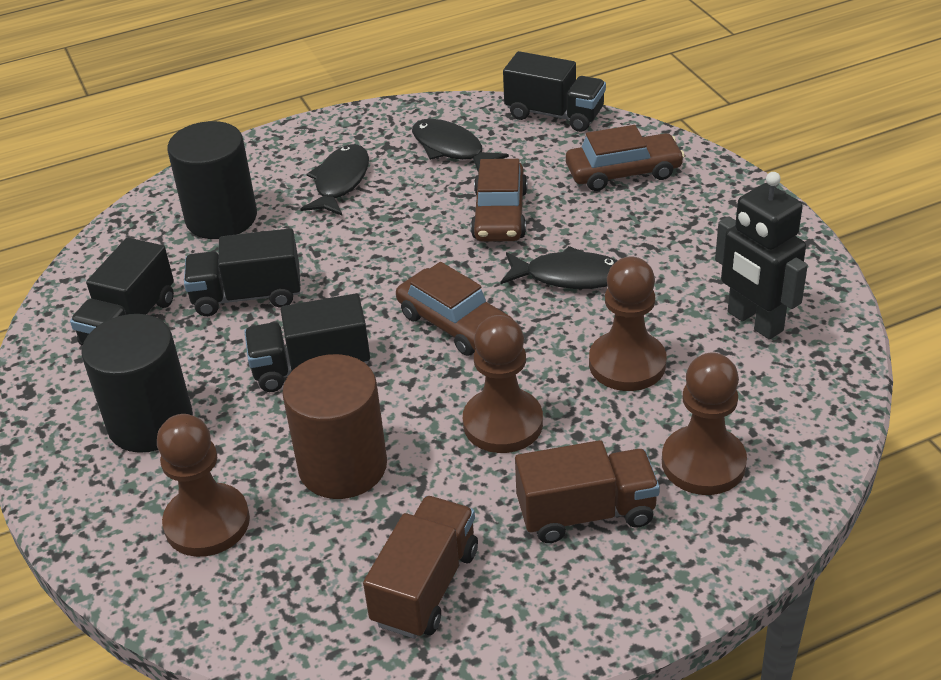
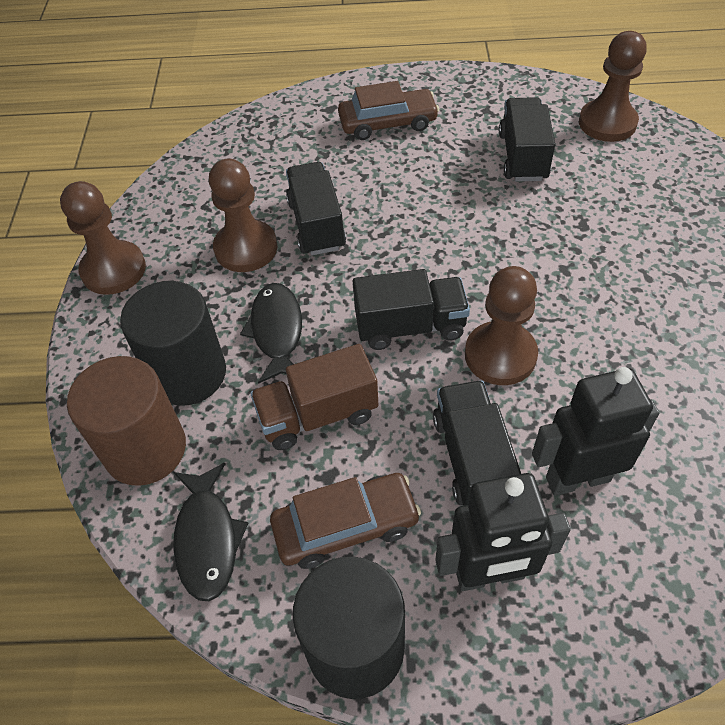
black fish: 3 -> 2
black robot: 1 -> 2
brown car: 3 -> 2
brown truck: 2 -> 1

